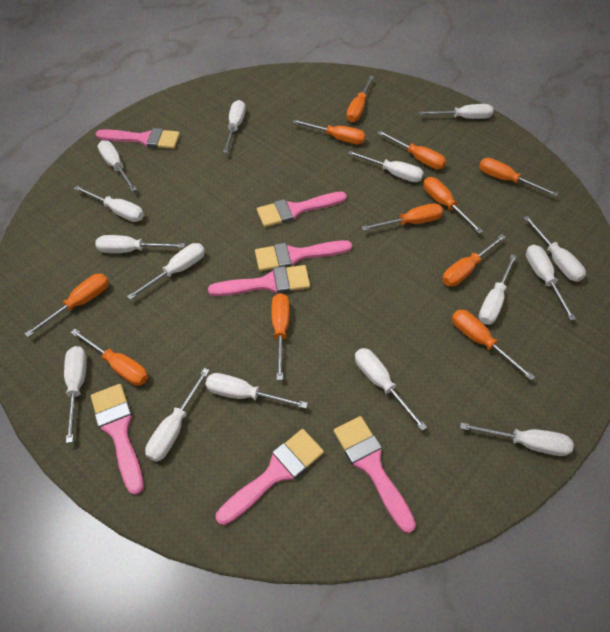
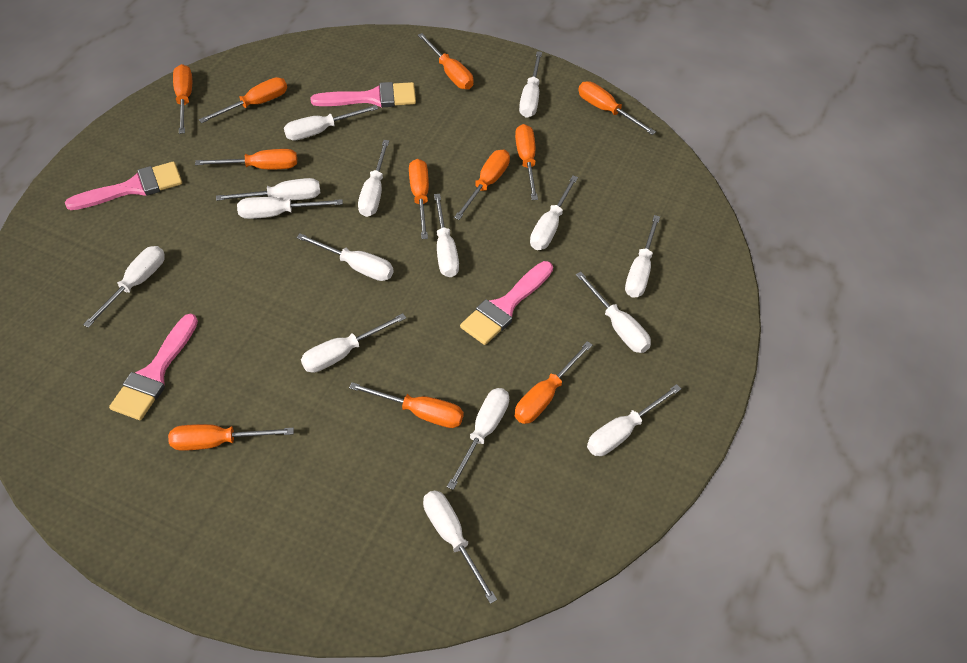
pink brush: 7 -> 4

